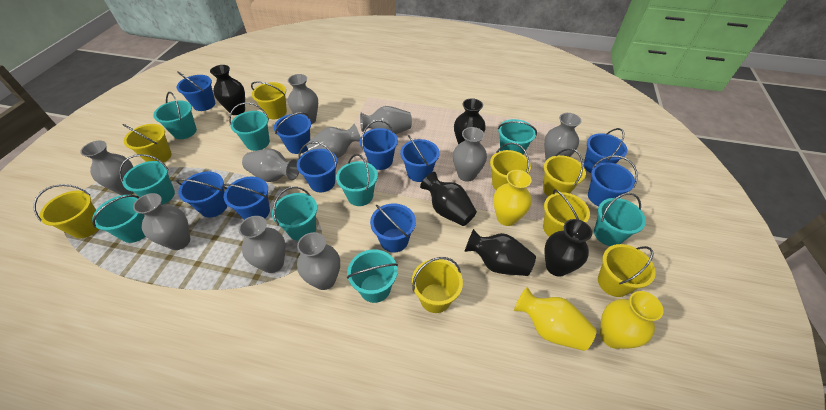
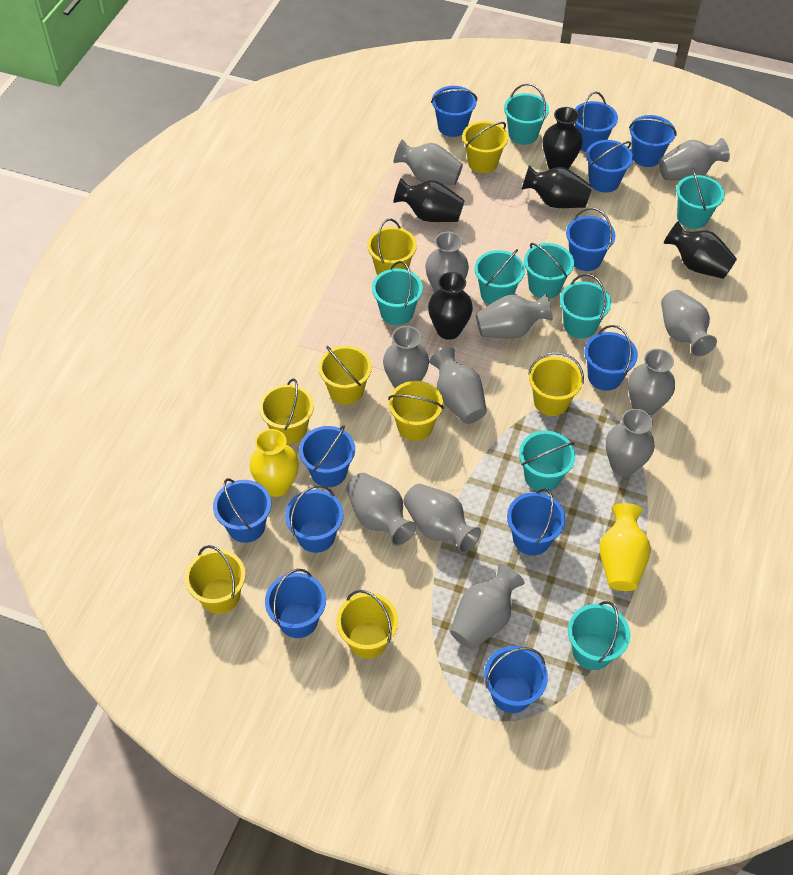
blue bucket: 10 -> 12
grey vase: 10 -> 12
turquoise bucket: 9 -> 8
yellow vase: 3 -> 2

